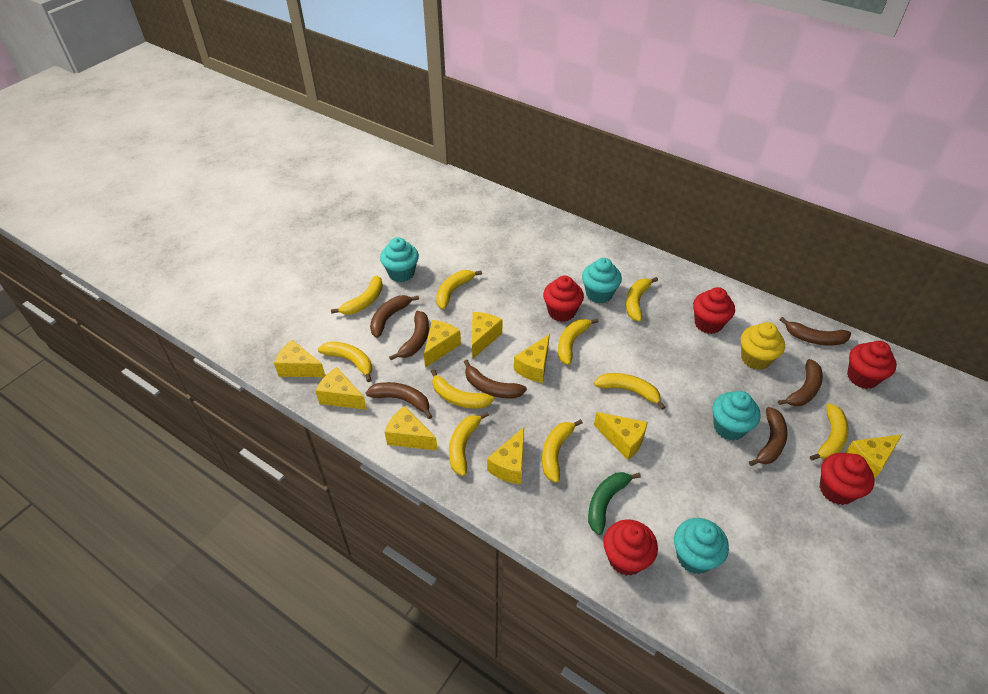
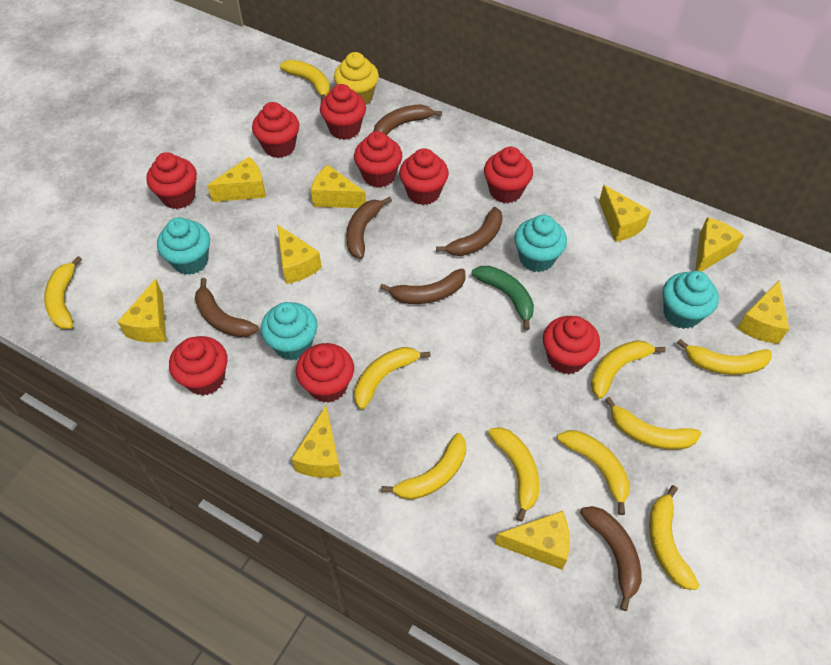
brown banana: 7 -> 6
red cupcake: 5 -> 9

